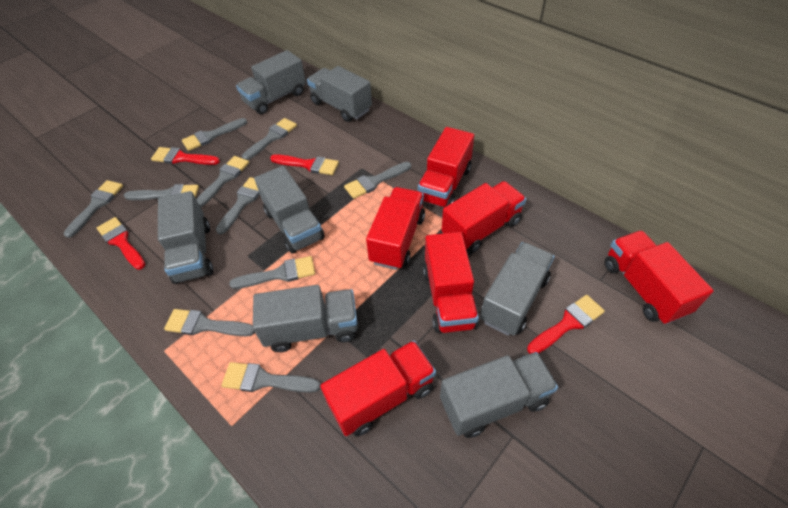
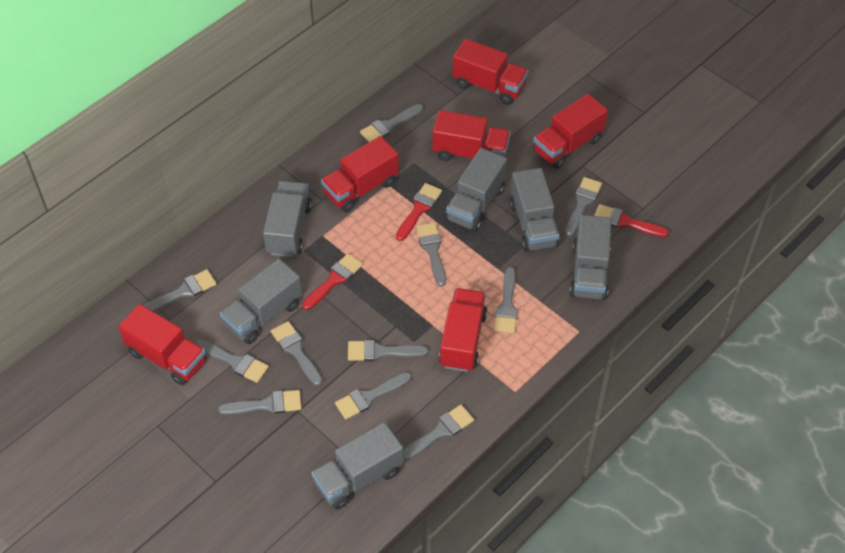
grey brush: 10 -> 11
grey truck: 7 -> 6
red brush: 4 -> 3

